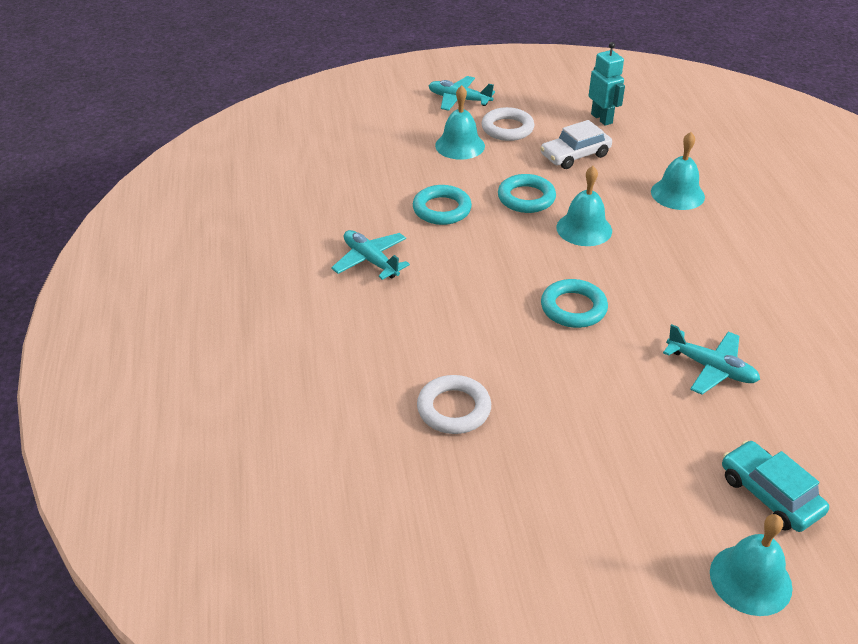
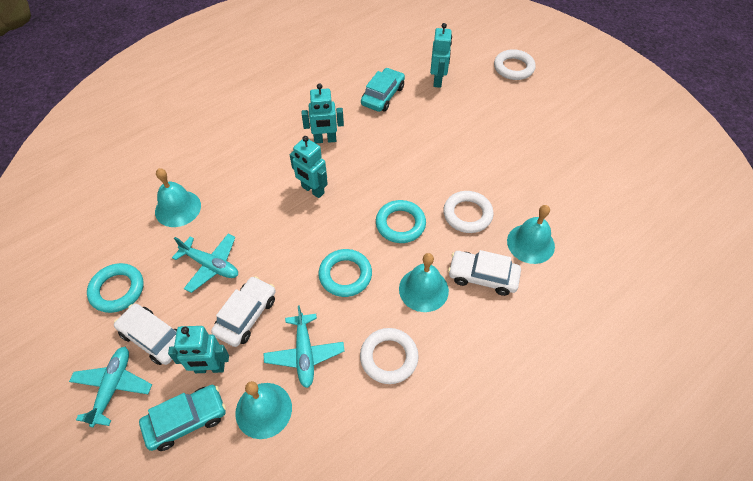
turquoise car: 1 -> 2
turquoise robot: 1 -> 4
white car: 1 -> 3
white ring: 2 -> 3

